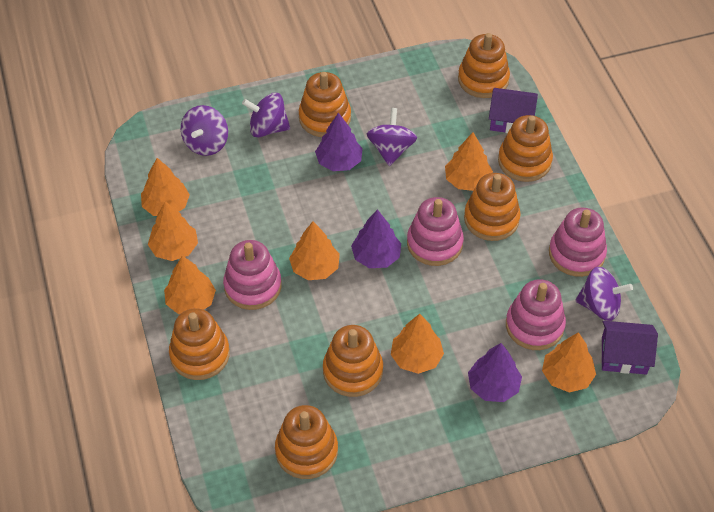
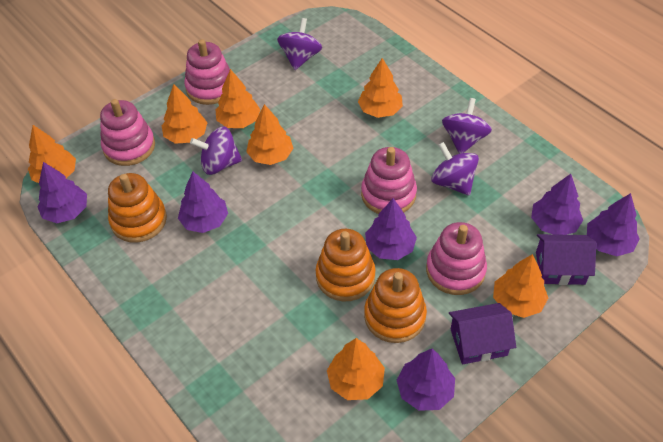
orange stacking toy: 7 -> 3
purple tree: 3 -> 6

